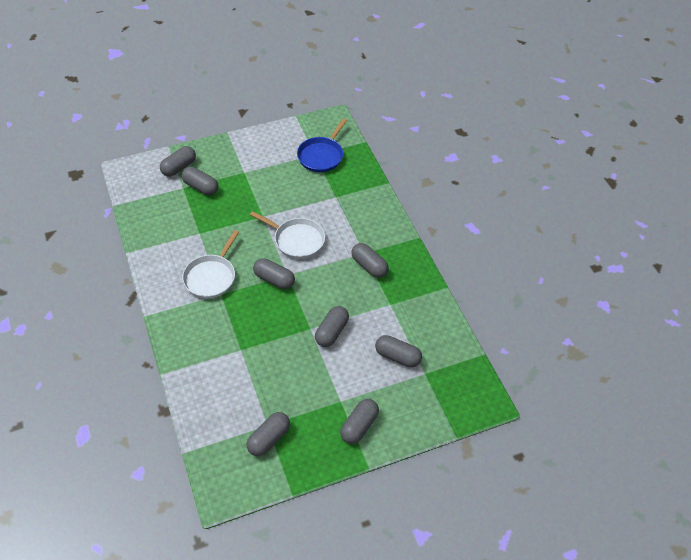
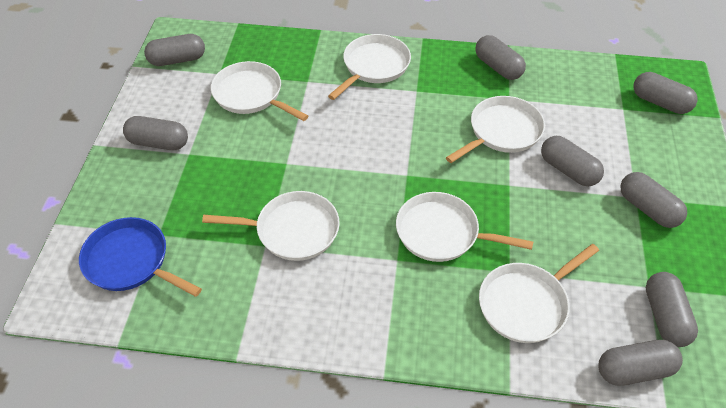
white pan: 2 -> 6

